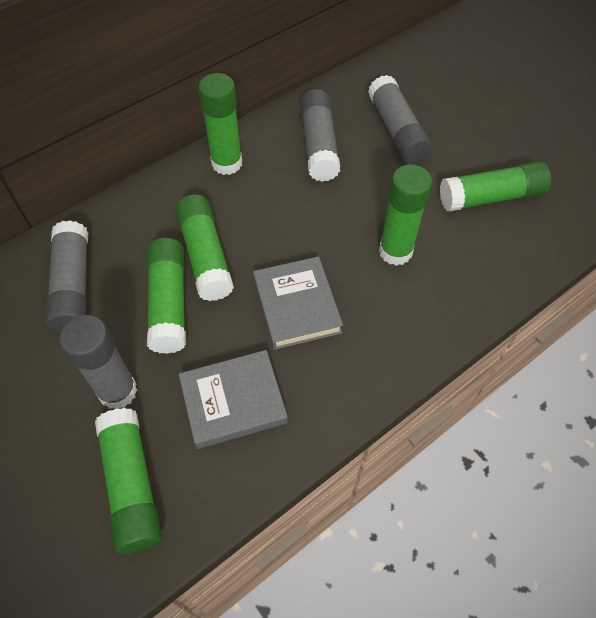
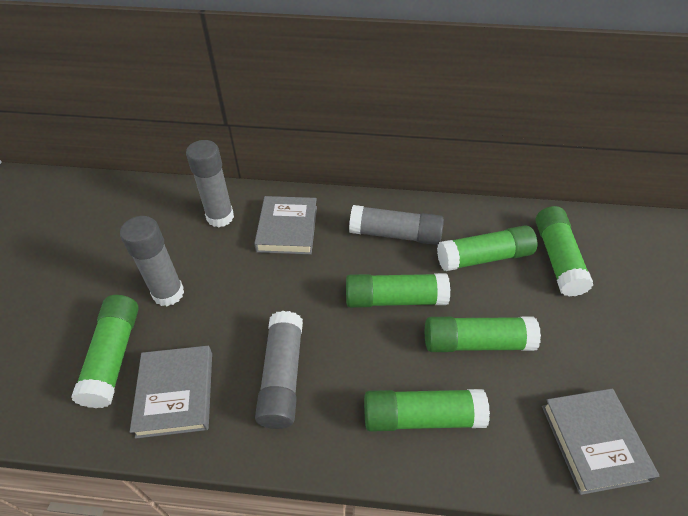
grey book: 2 -> 3

